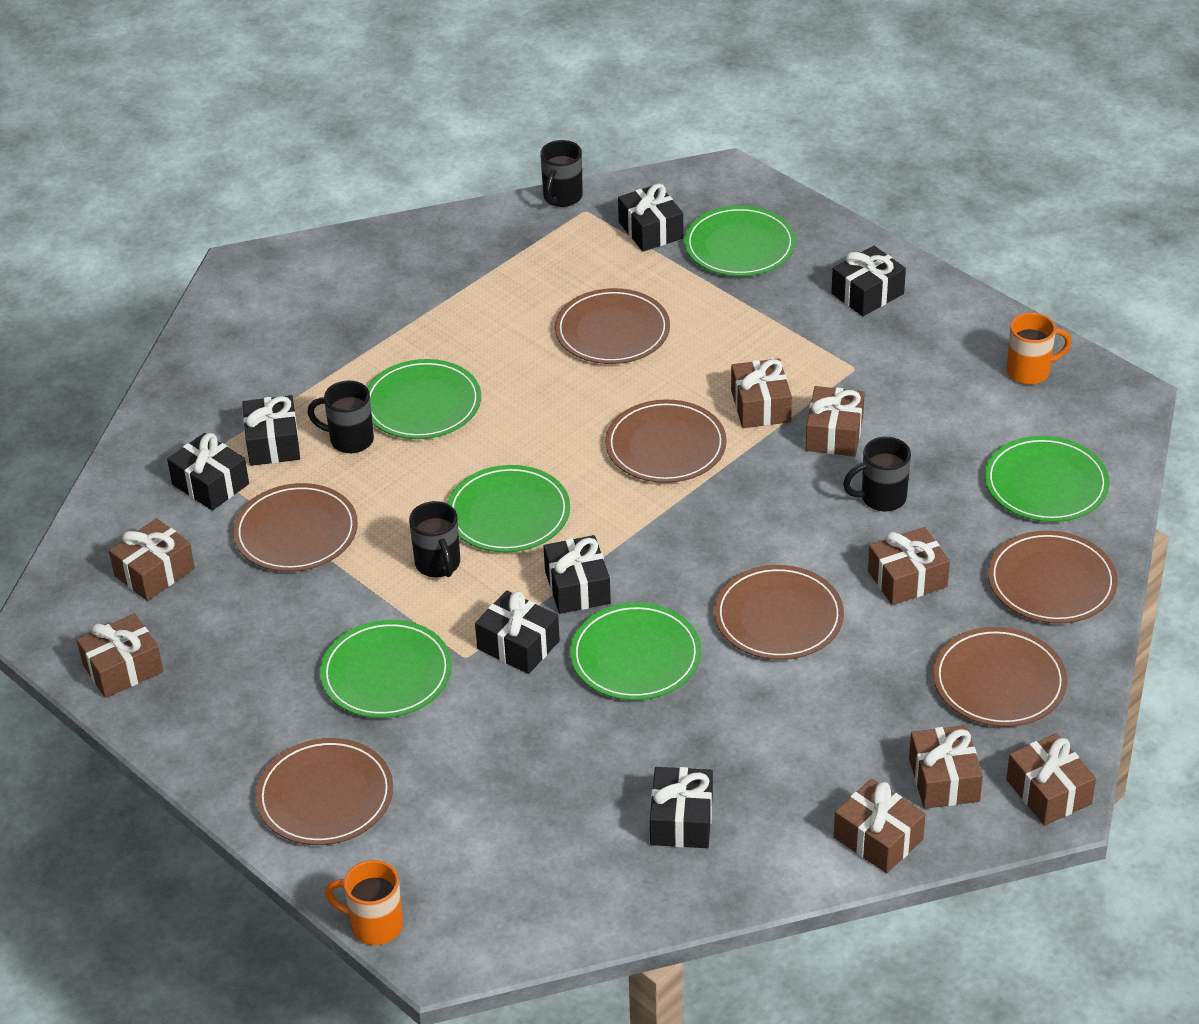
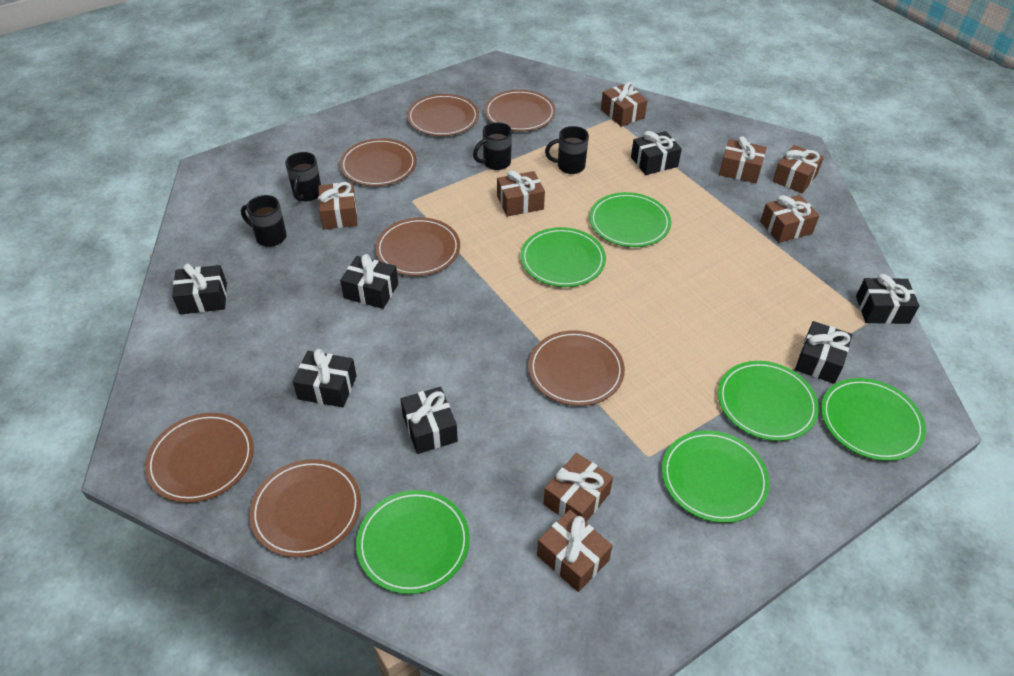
orange mug: 2 -> 0

